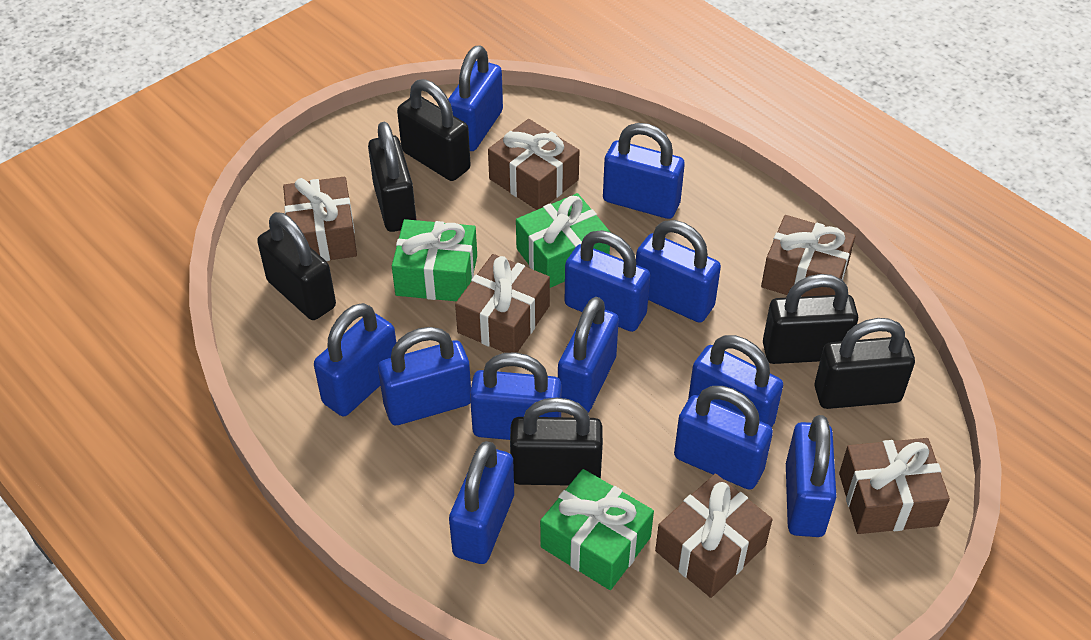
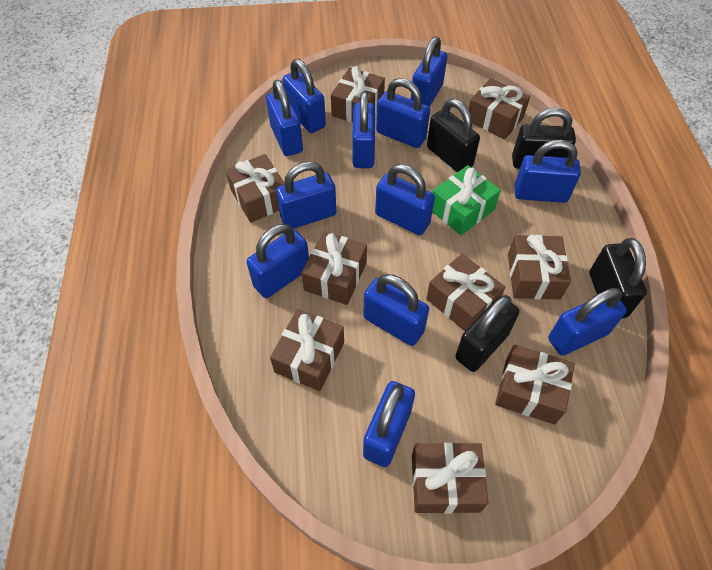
black padlock: 6 -> 4
brown gift: 6 -> 9
green gift: 3 -> 1

